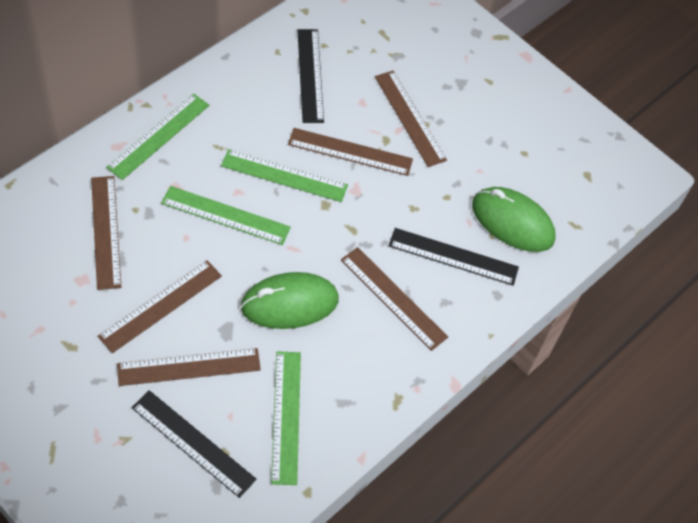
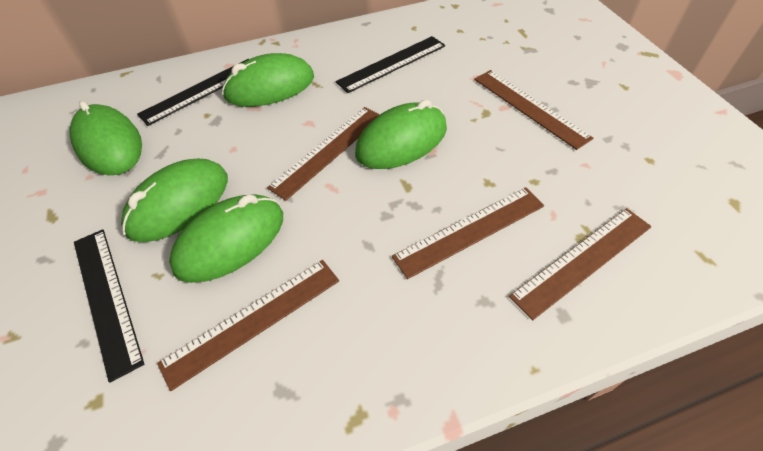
brown ruler: 6 -> 5
green mouse: 2 -> 5
green ruler: 4 -> 0

